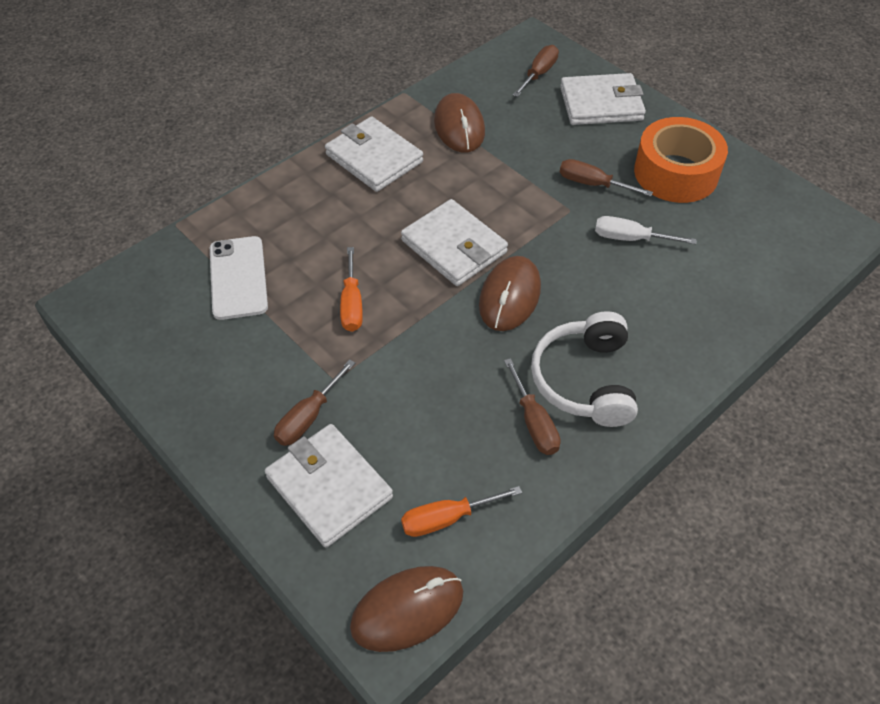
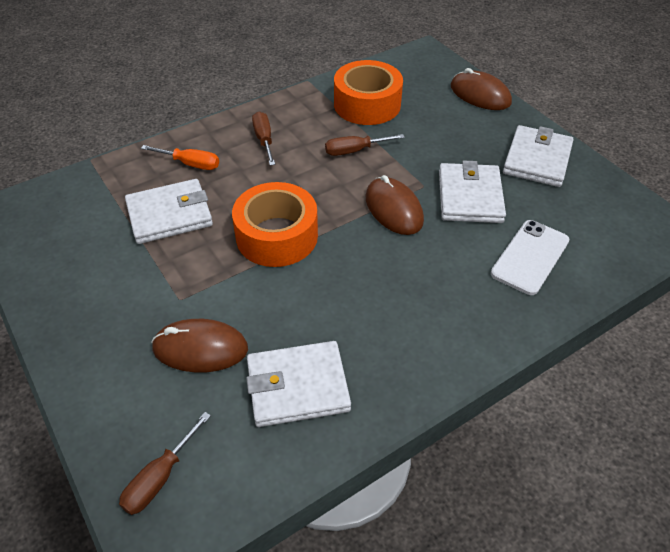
brown screwdriver: 4 -> 3
orange screwdriver: 2 -> 1
orange tape: 1 -> 2
white headphones: 1 -> 0
white screwdriver: 1 -> 0

